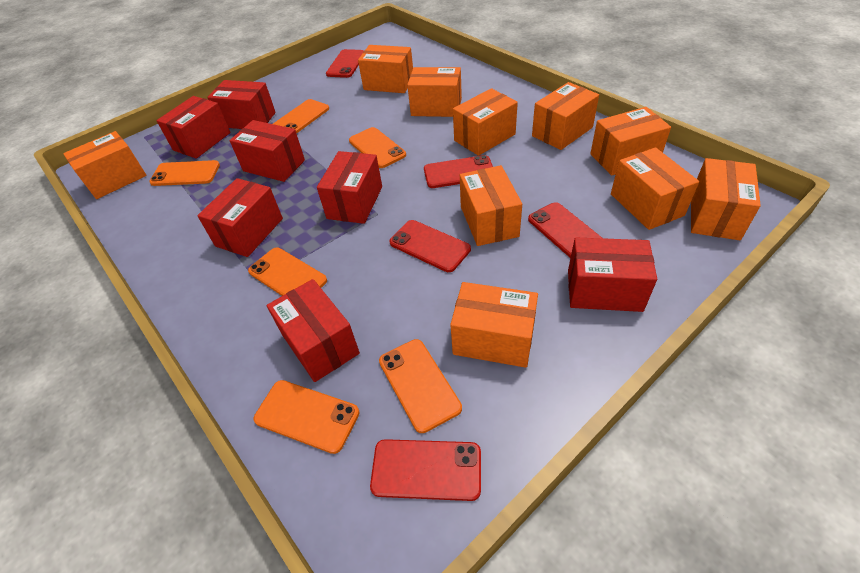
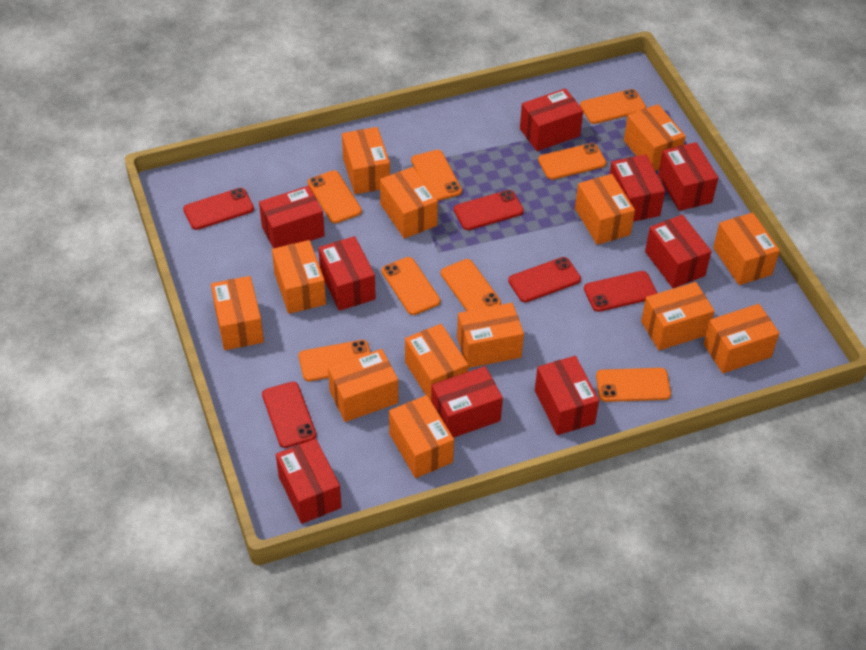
orange box: 10 -> 13
orange phone: 6 -> 8
red box: 7 -> 9

